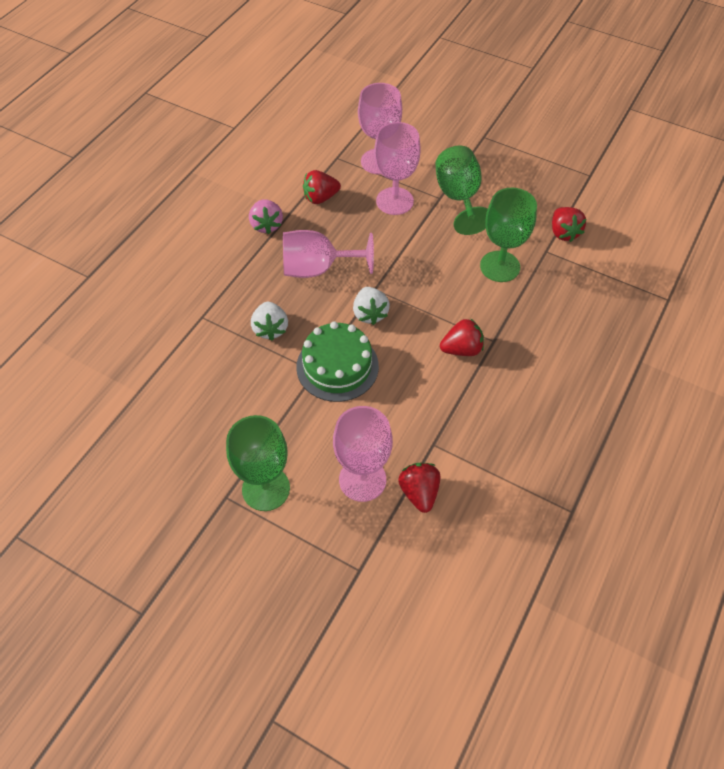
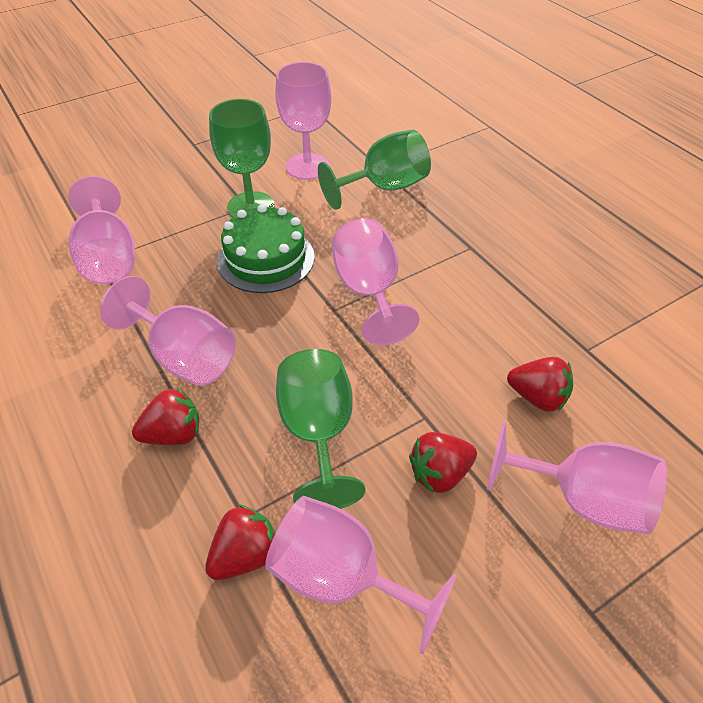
pink goblet: 4 -> 6
pink strawberry: 1 -> 0
white strawberry: 2 -> 0

